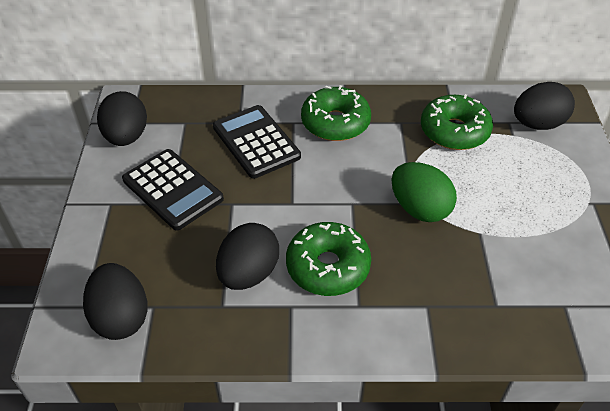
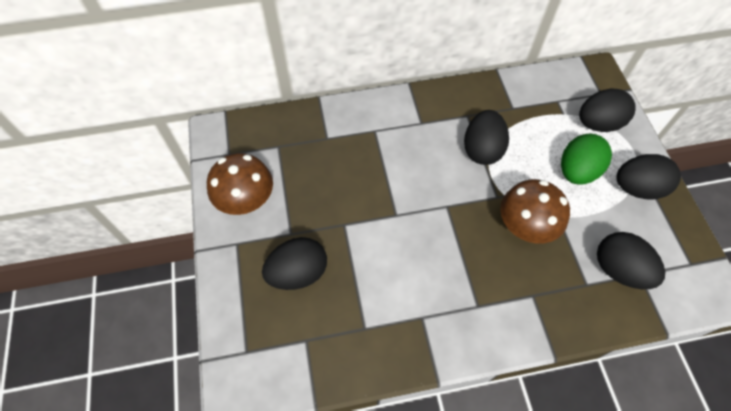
black calculator: 2 -> 0
black egg: 4 -> 5
brown mushroom: 0 -> 2
green donut: 3 -> 0

